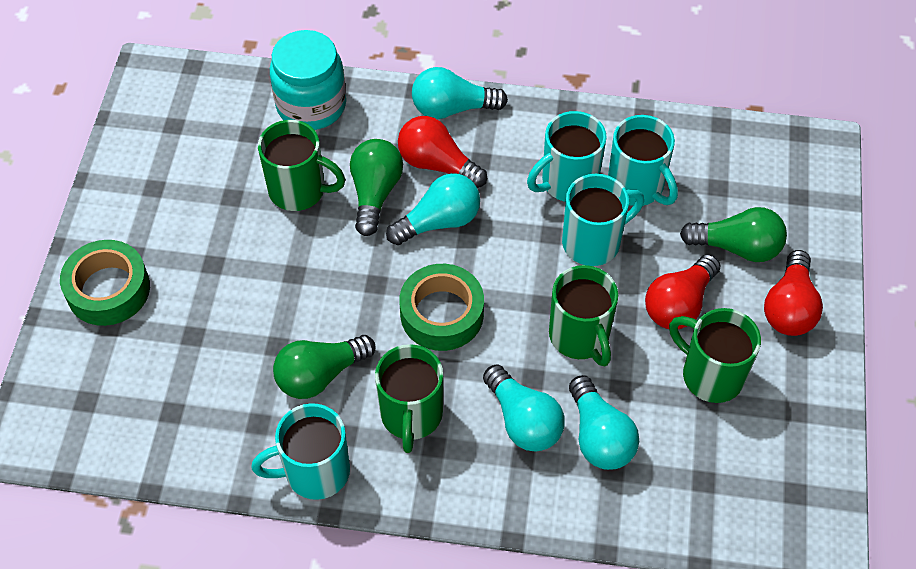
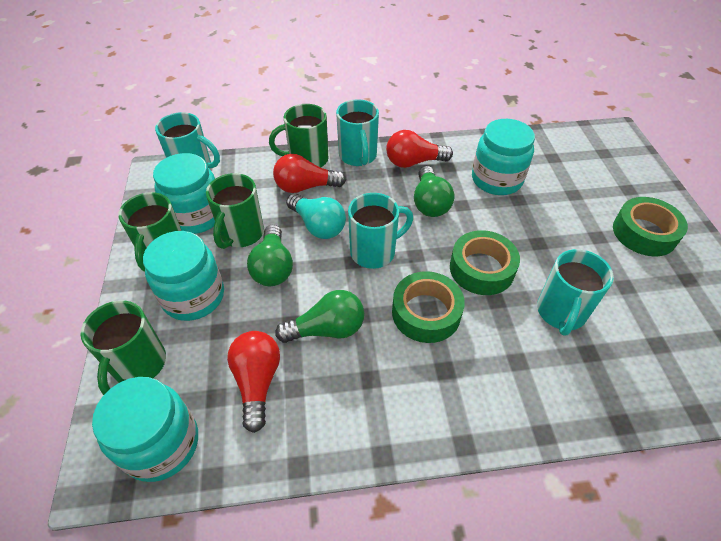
green tape: 2 -> 3
turquoise jar: 1 -> 4
turquoise light bulb: 4 -> 1

